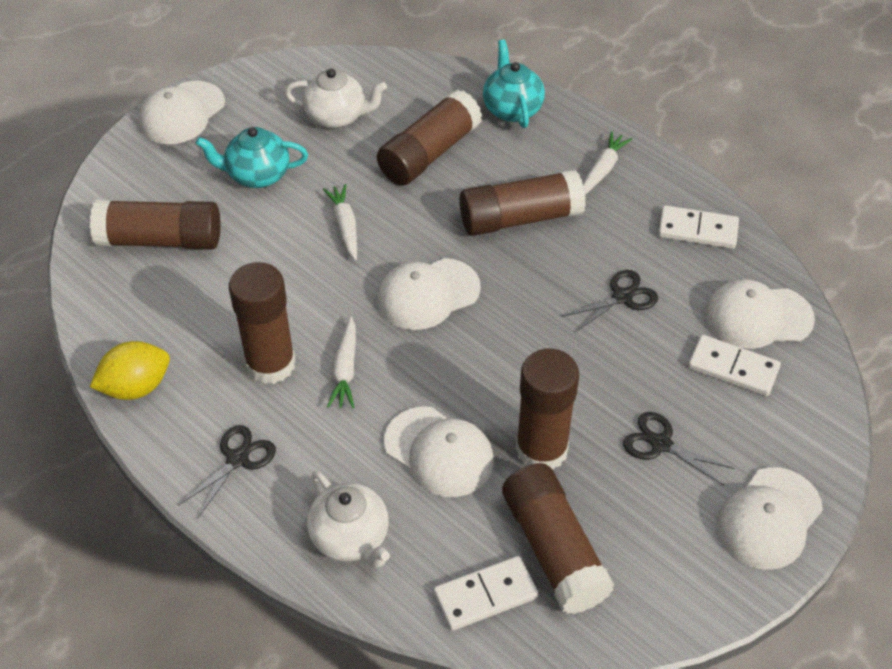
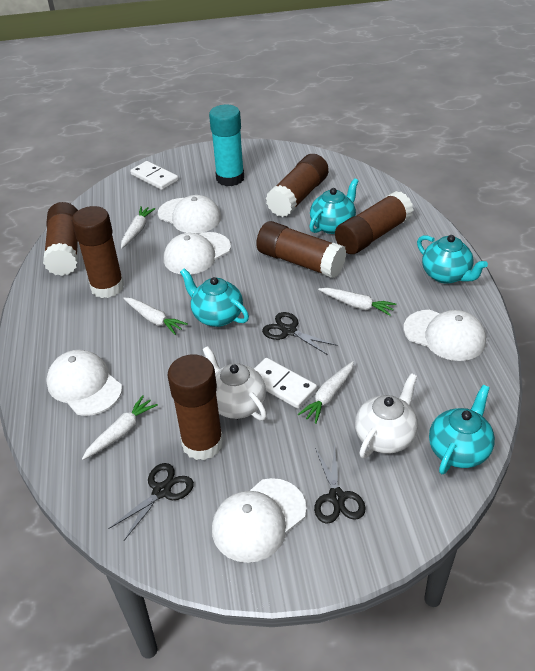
turquoise glue stick: 0 -> 1
turquoise teapot: 2 -> 4
white carrot: 3 -> 5
white domino: 3 -> 2
yellow lemon: 1 -> 0

